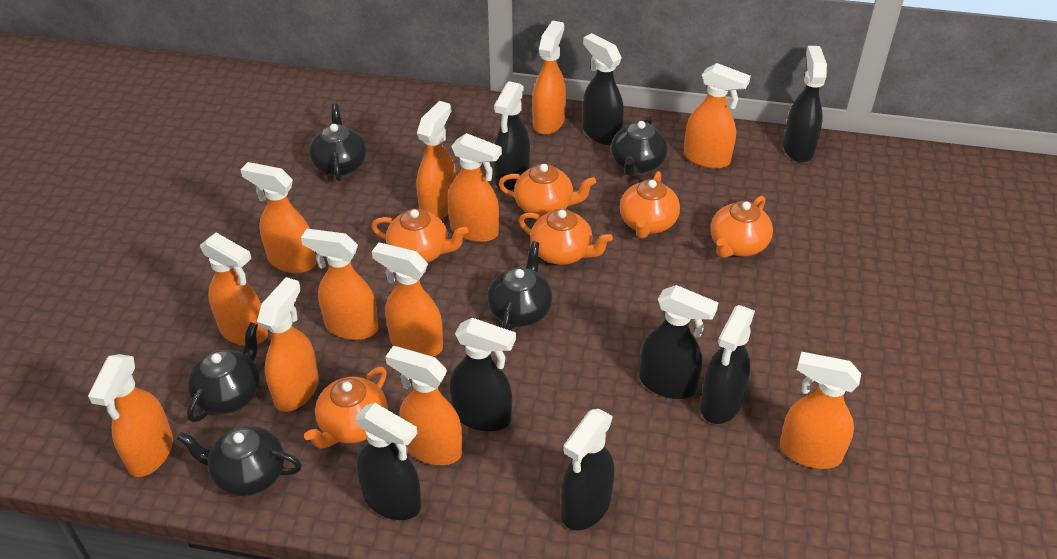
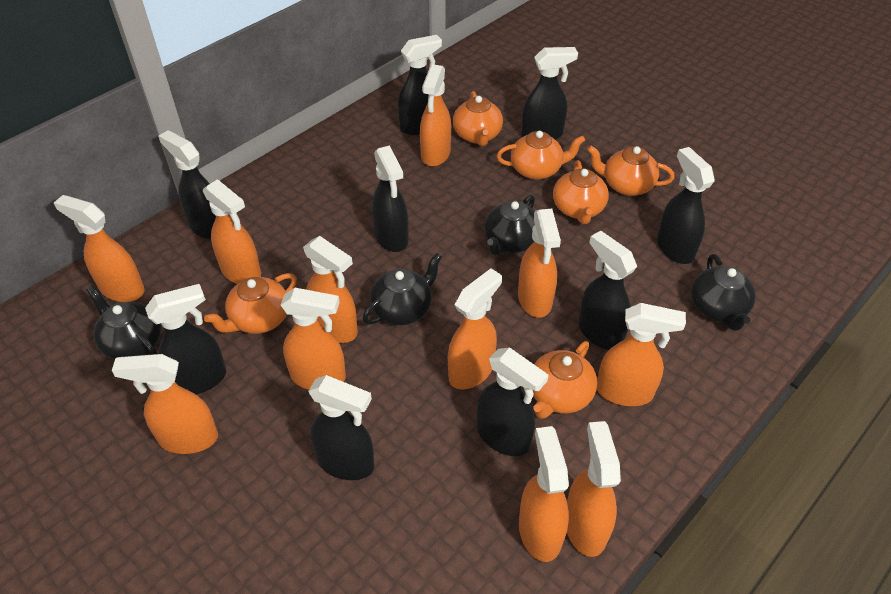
black spray bottle: 8 -> 9
black teapot: 5 -> 4
orange spray bottle: 12 -> 11

